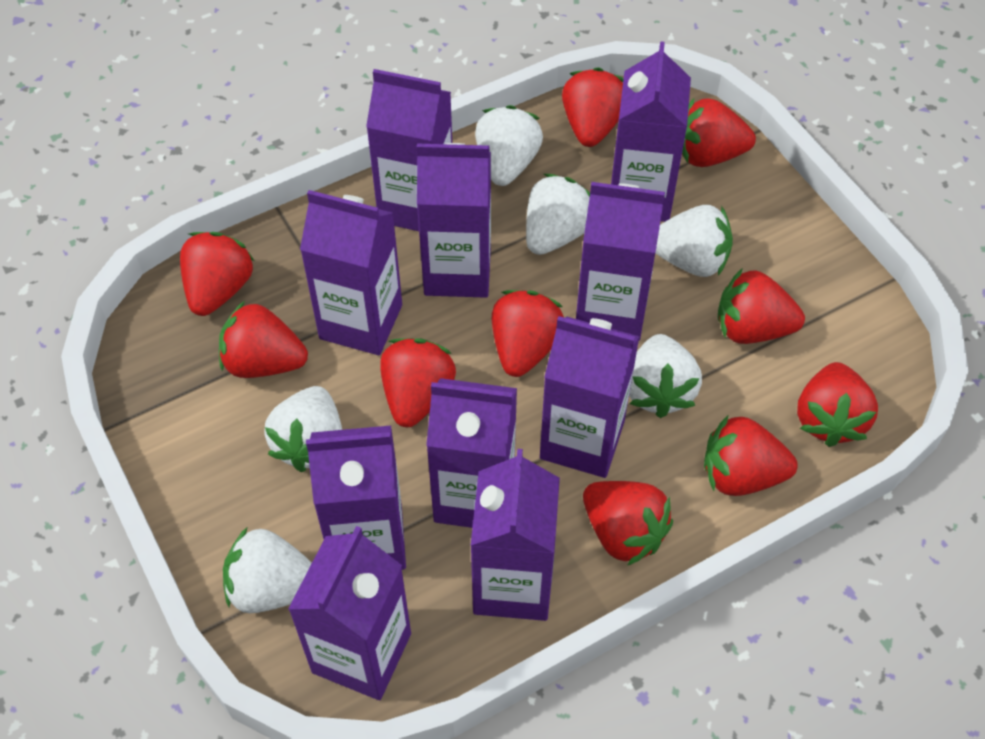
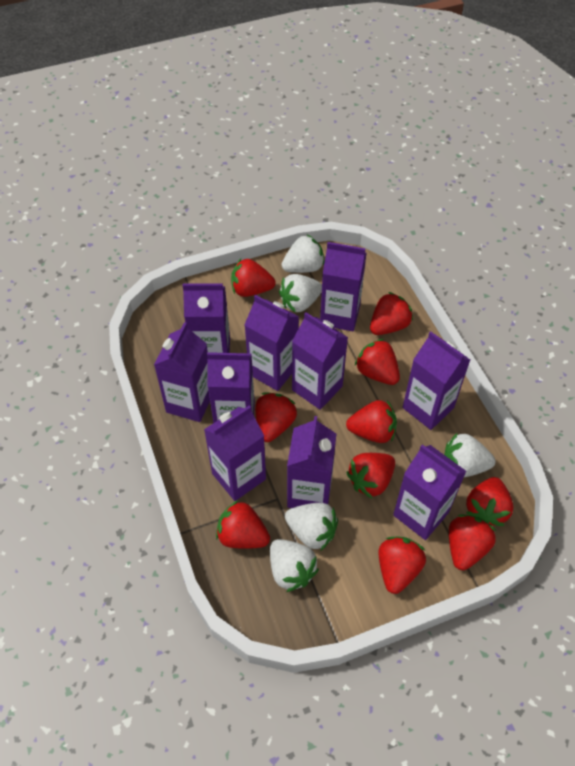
white strawberry: 6 -> 5

